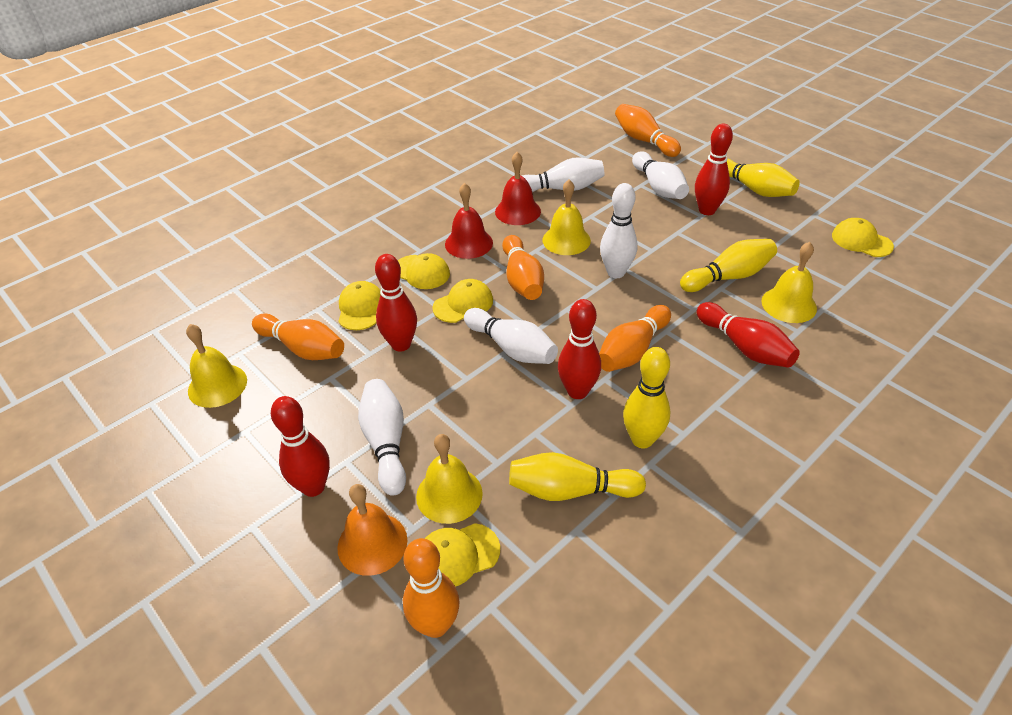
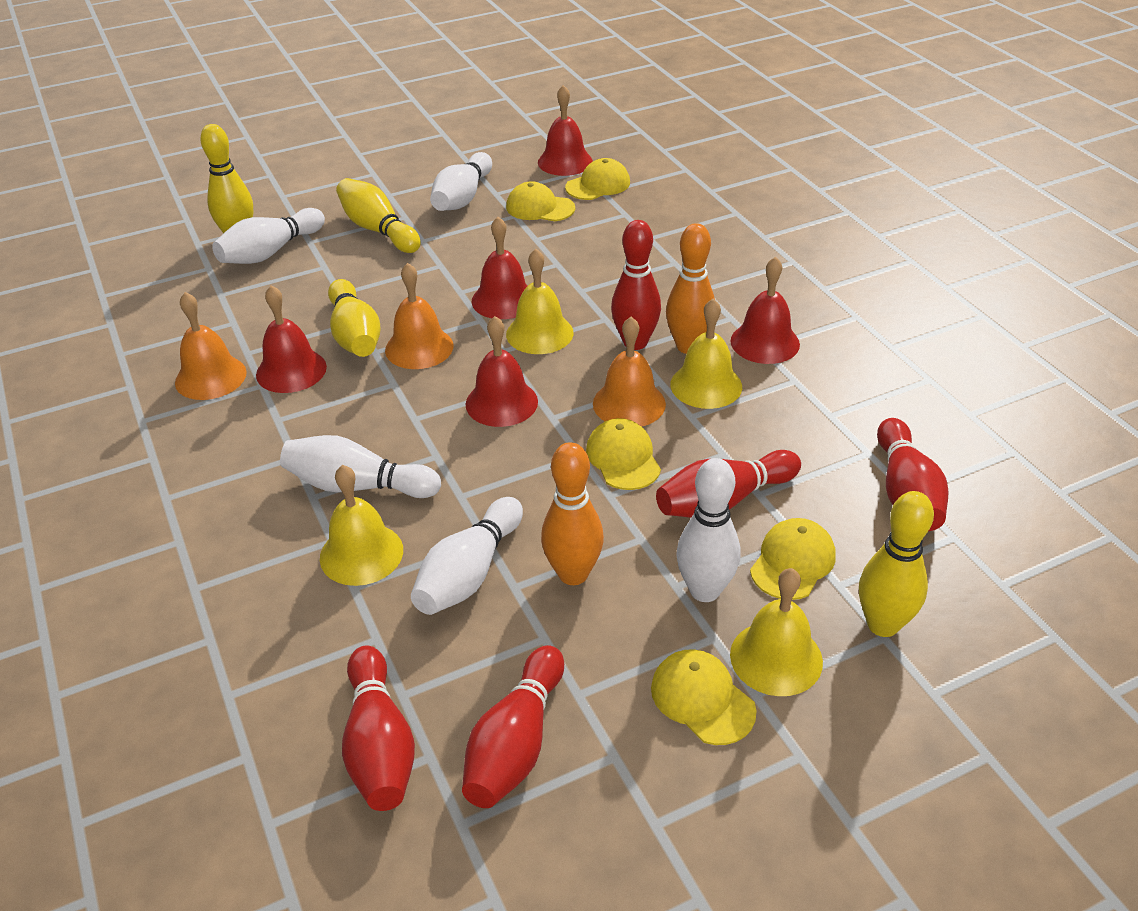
orange bell: 1 -> 3
orange bowling pin: 5 -> 2
red bell: 2 -> 5

